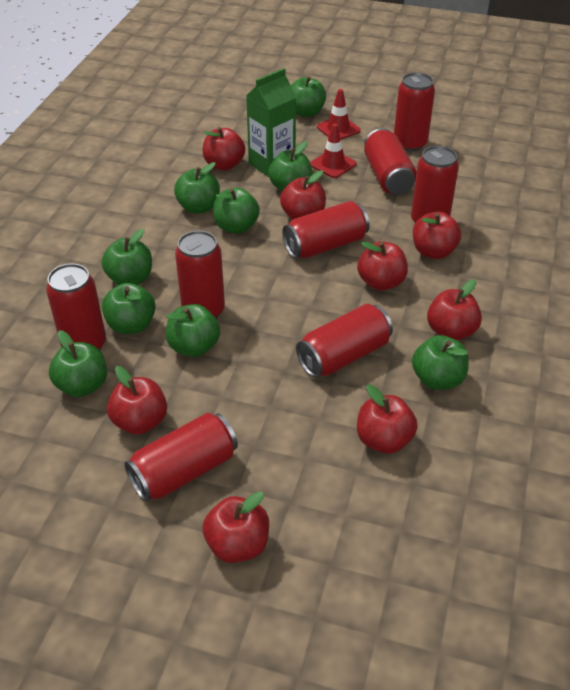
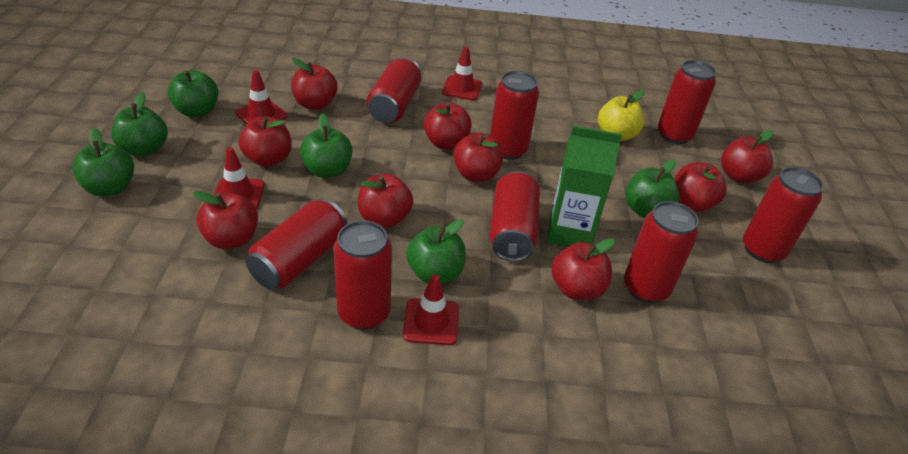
green apple: 9 -> 6
red apple: 8 -> 9
red traffic cone: 2 -> 4
yellow apple: 0 -> 1

